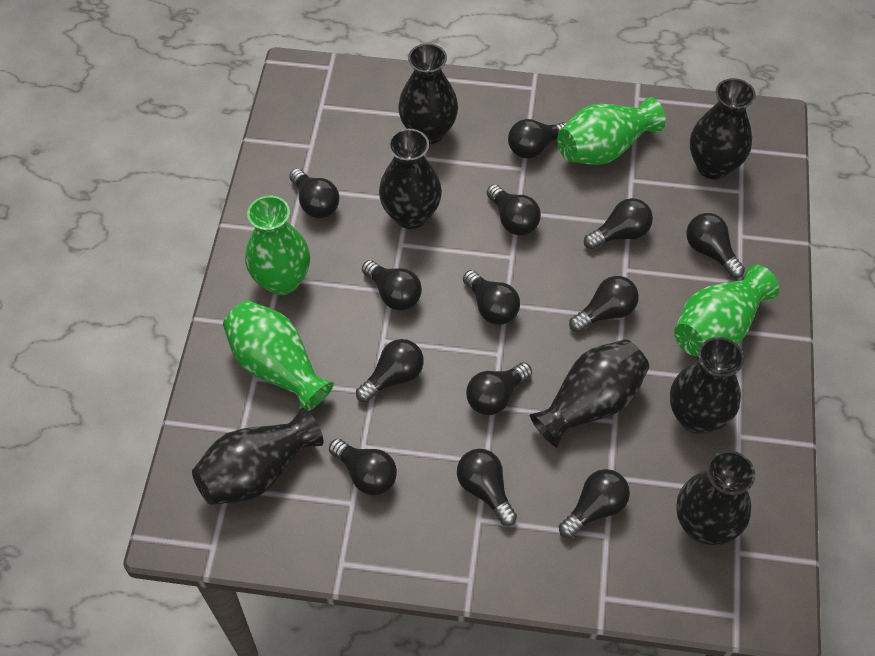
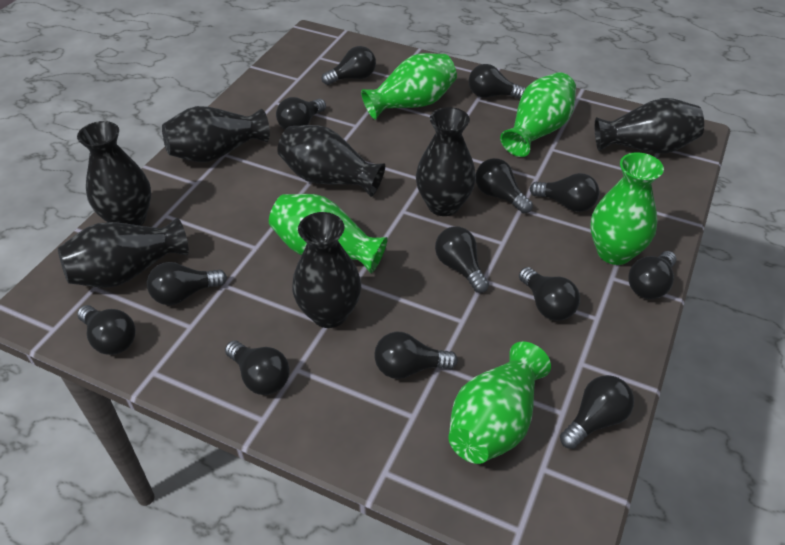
green vase: 4 -> 5

